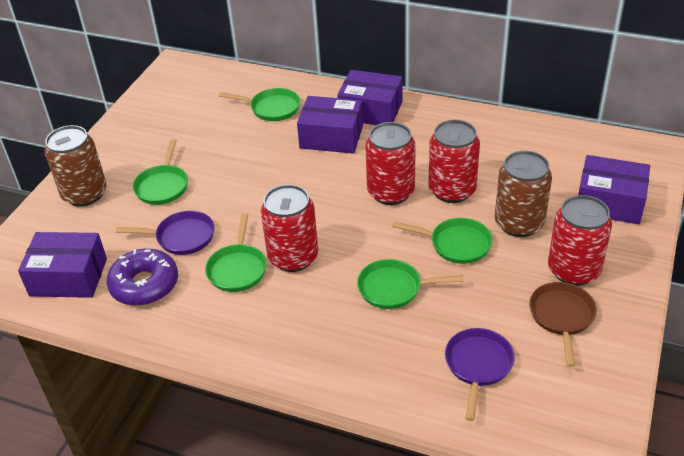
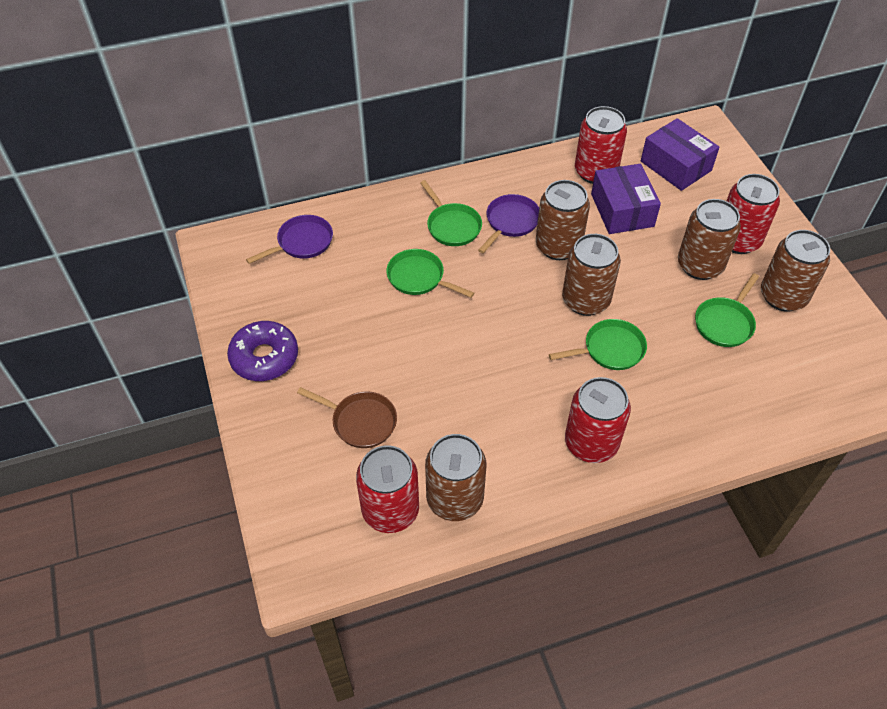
brown can: 2 -> 5
green pan: 5 -> 4
purple box: 4 -> 2

